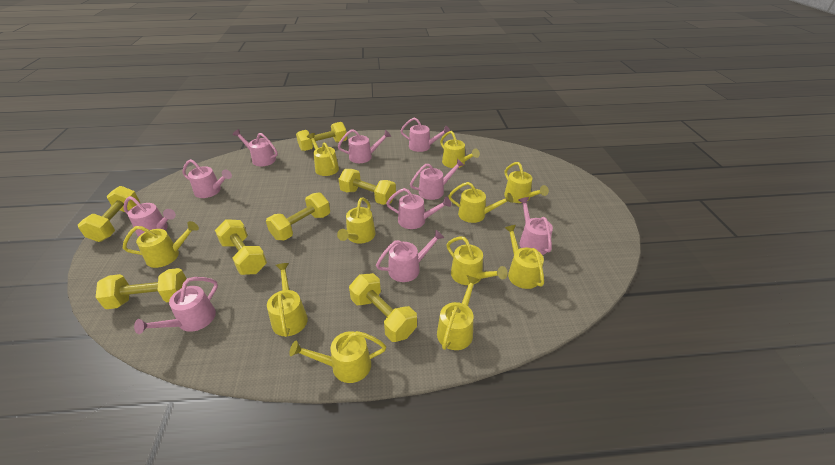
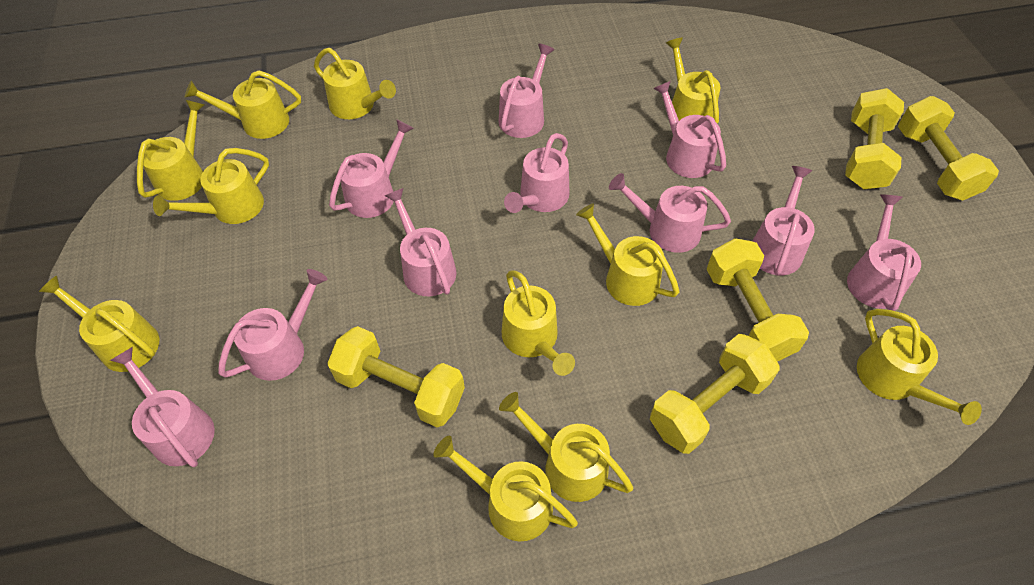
yellow dumbbell: 7 -> 5

